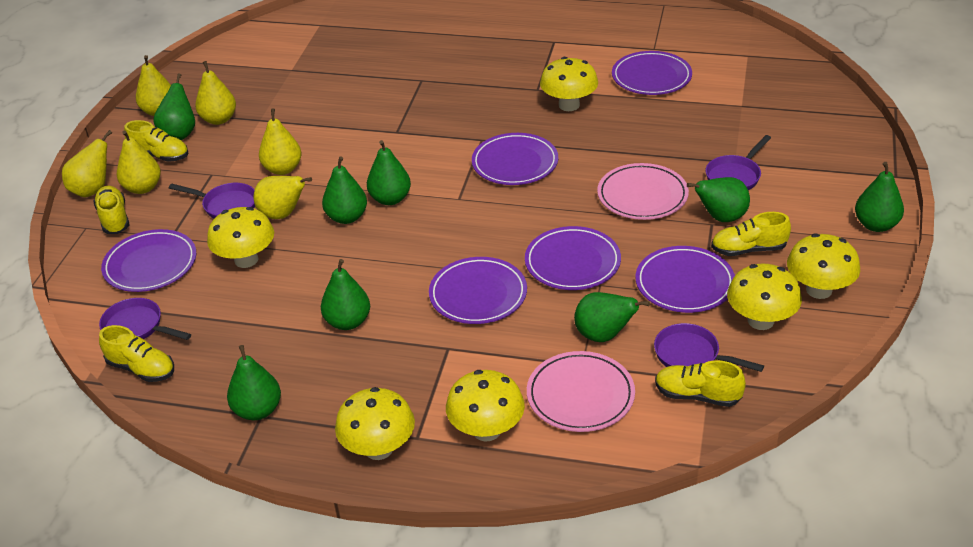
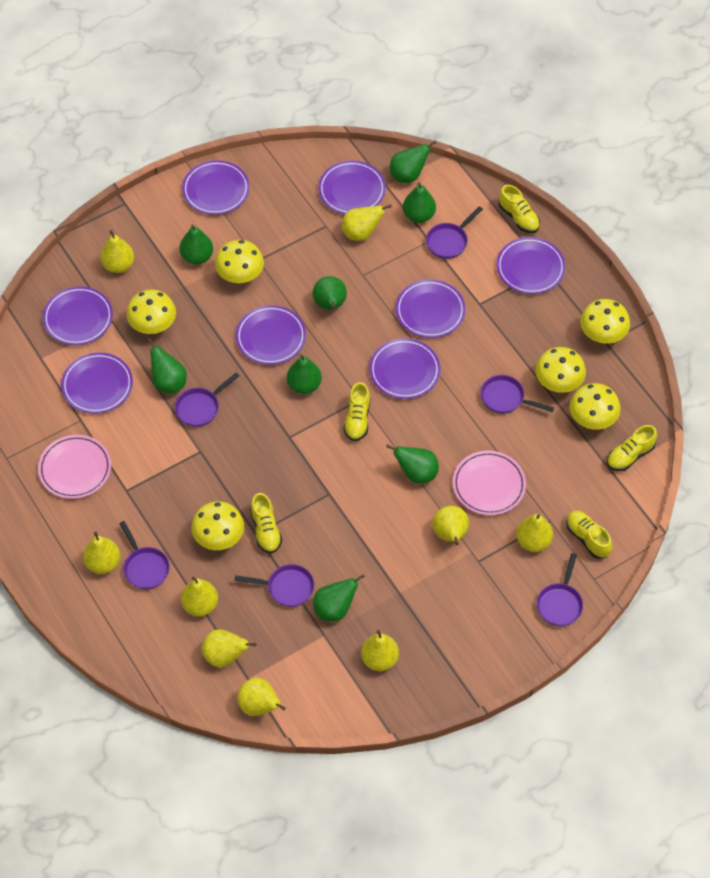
purple pan: 4 -> 6
purple plate: 6 -> 8
yellow pear: 6 -> 9

